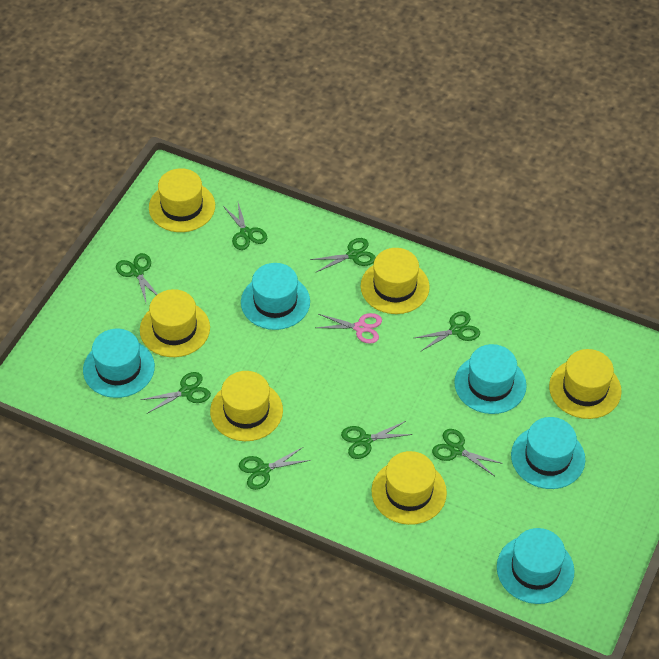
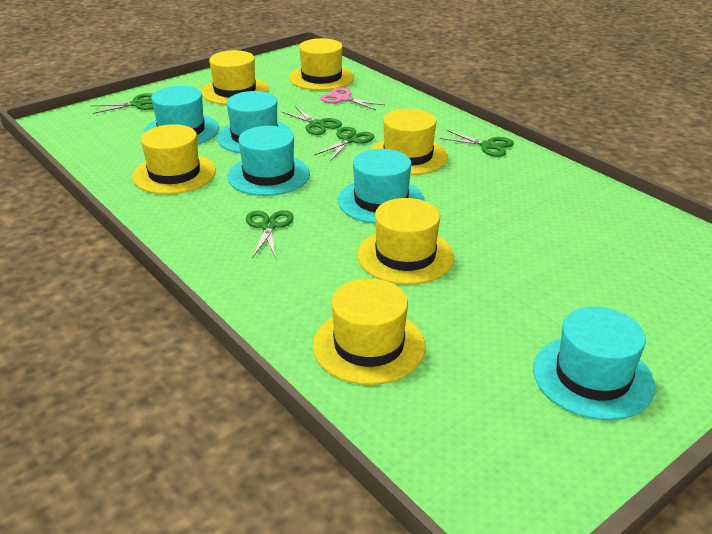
green scissors: 8 -> 5

